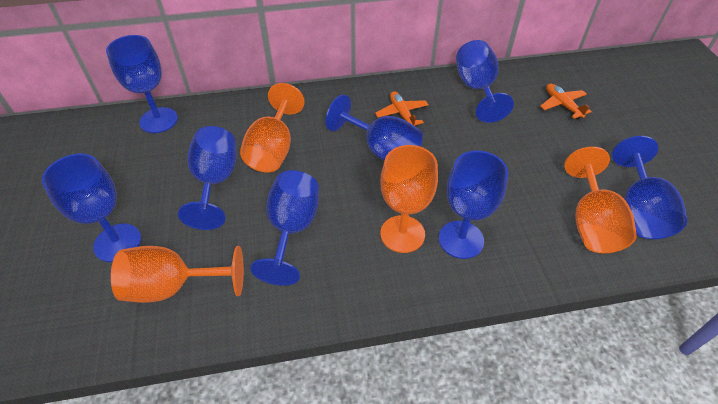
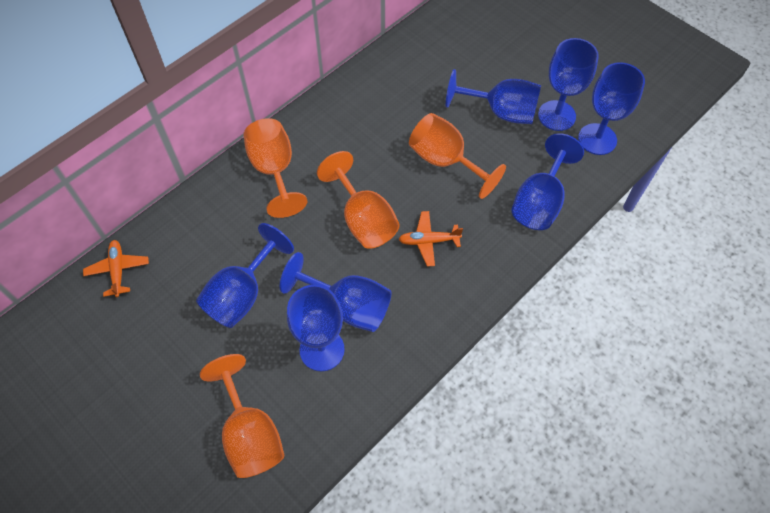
blue goblet: 8 -> 7

